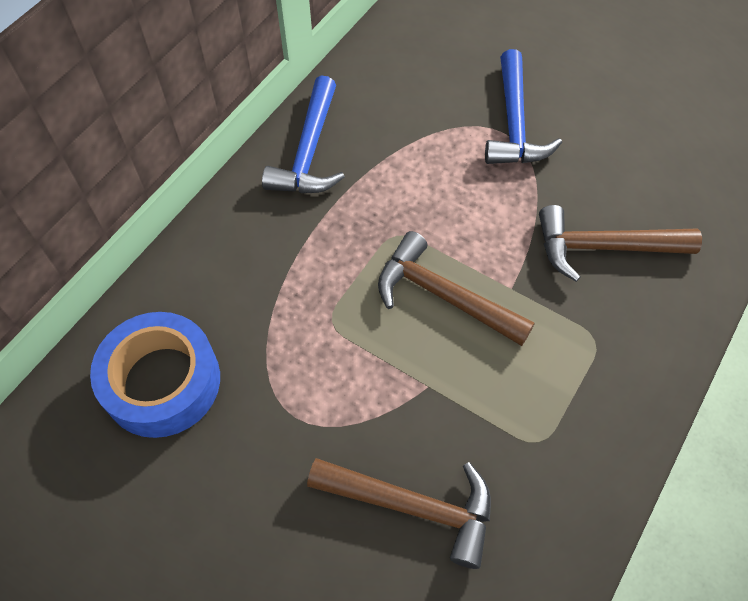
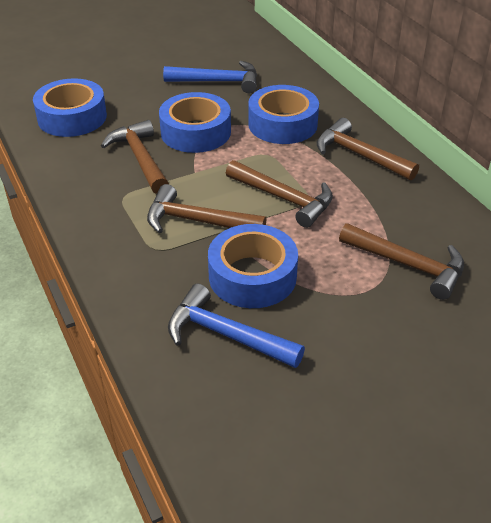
blue tape: 1 -> 4
brown hammer: 3 -> 5

